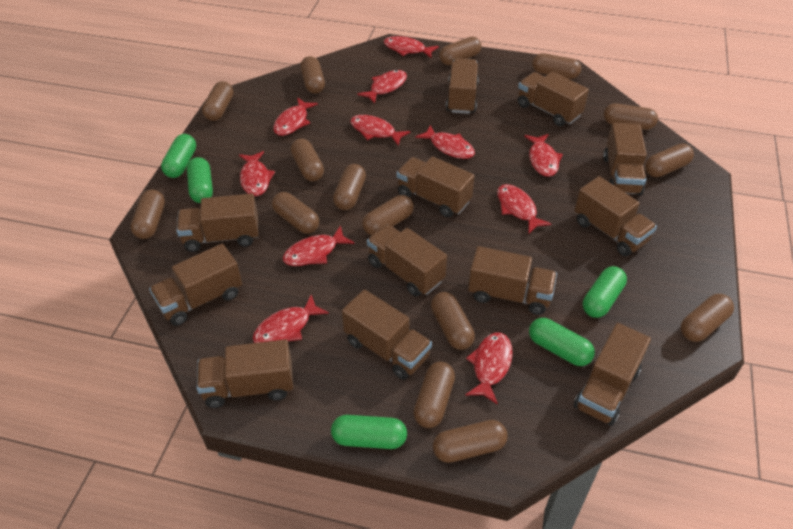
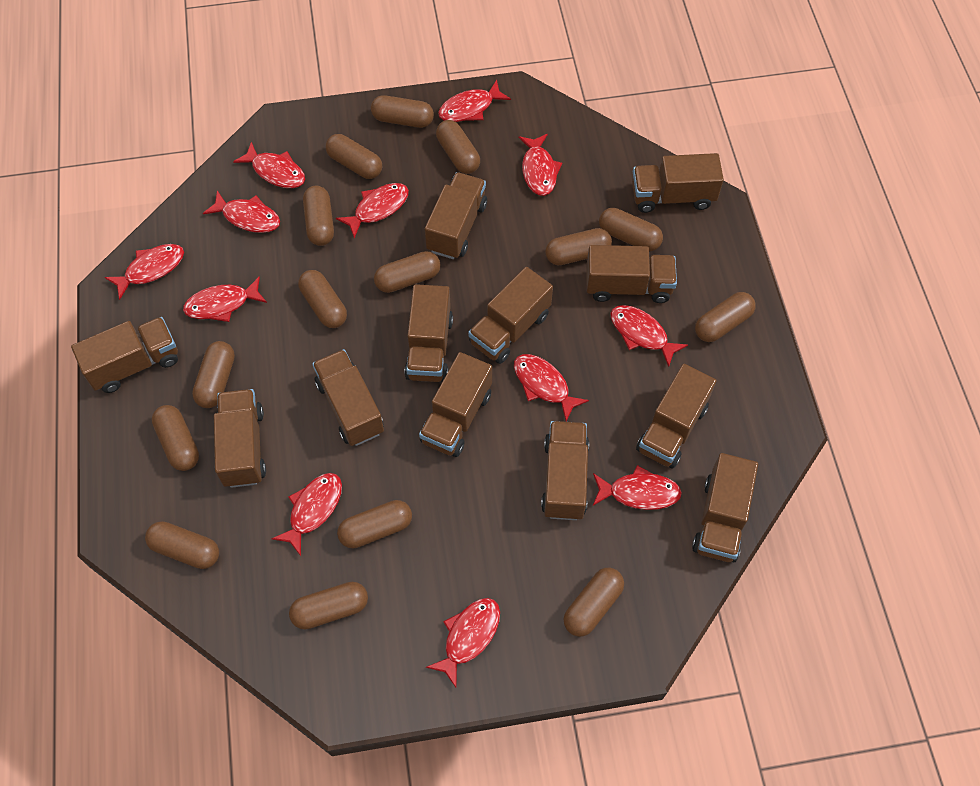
green capsule: 5 -> 0
red fish: 11 -> 12

